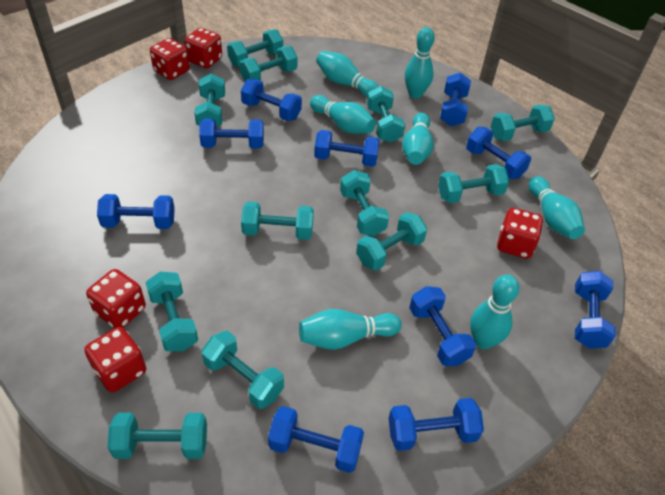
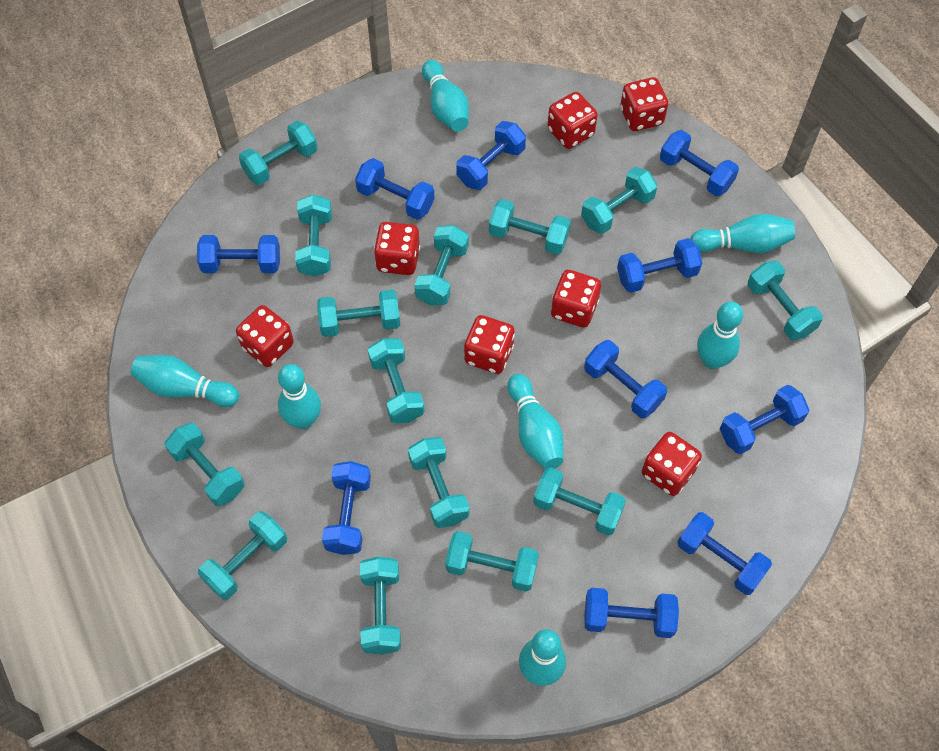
red dice: 5 -> 7
turquoise dumbbell: 12 -> 14

